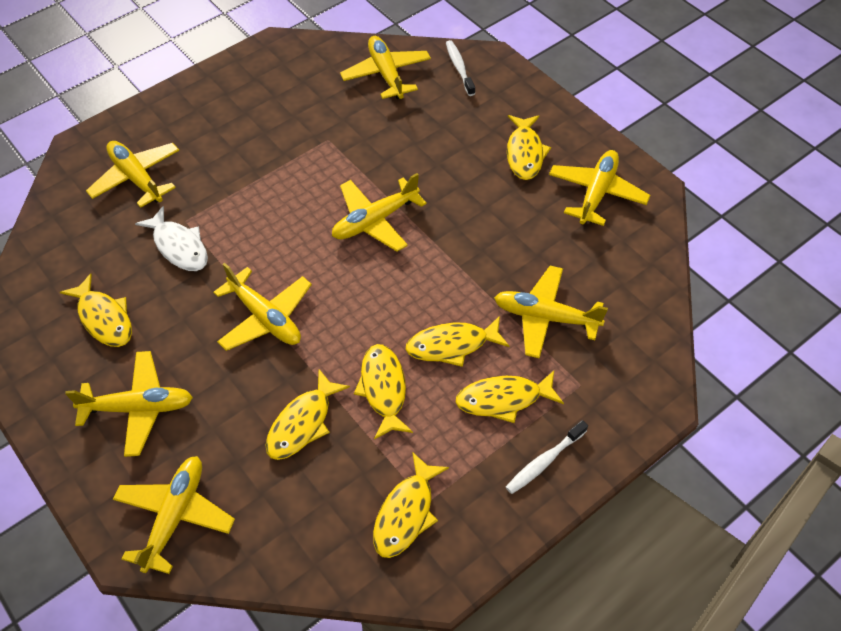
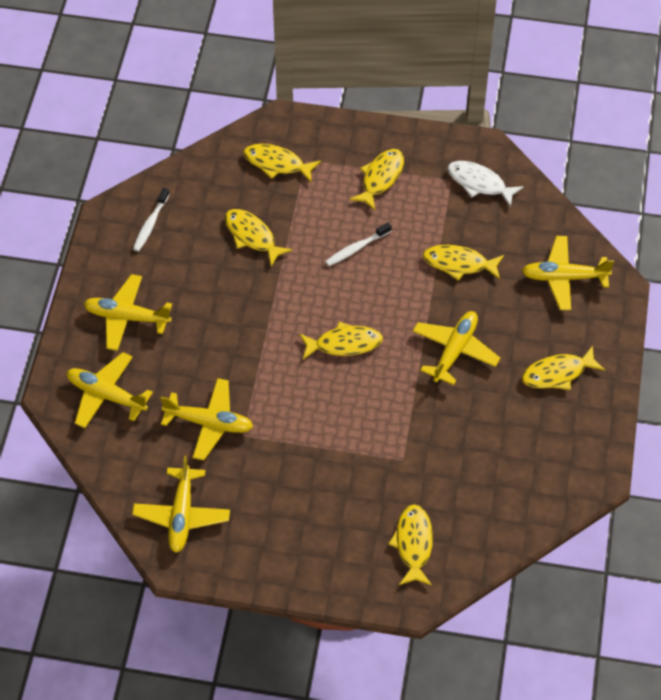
yellow plane: 8 -> 6

